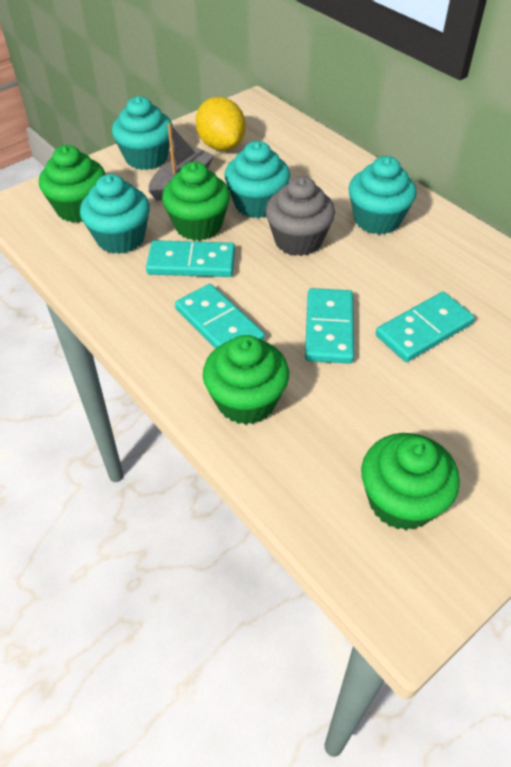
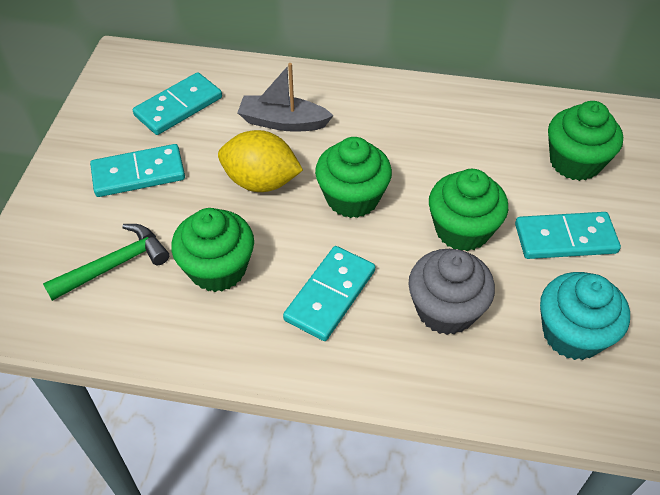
green hammer: 0 -> 1
turquoise cupcake: 4 -> 1

